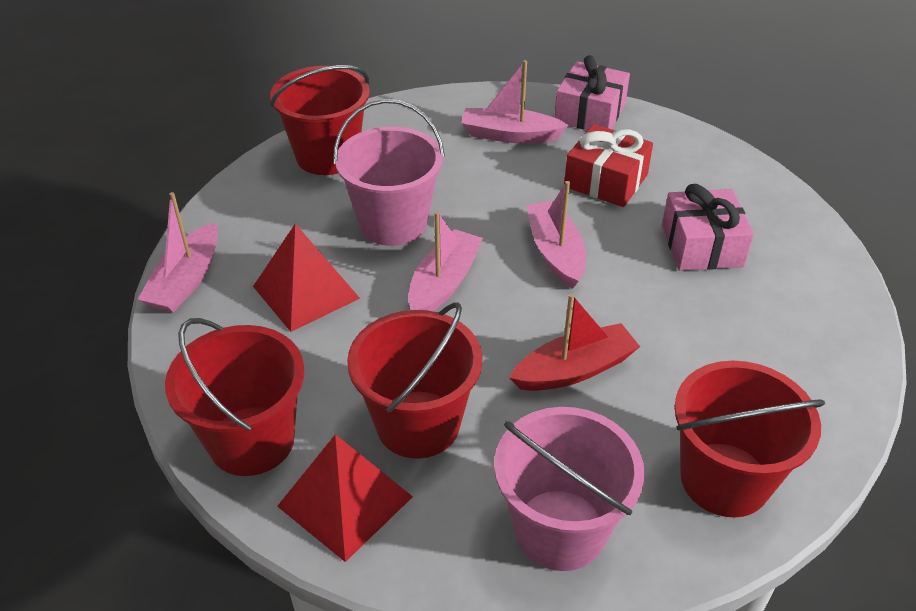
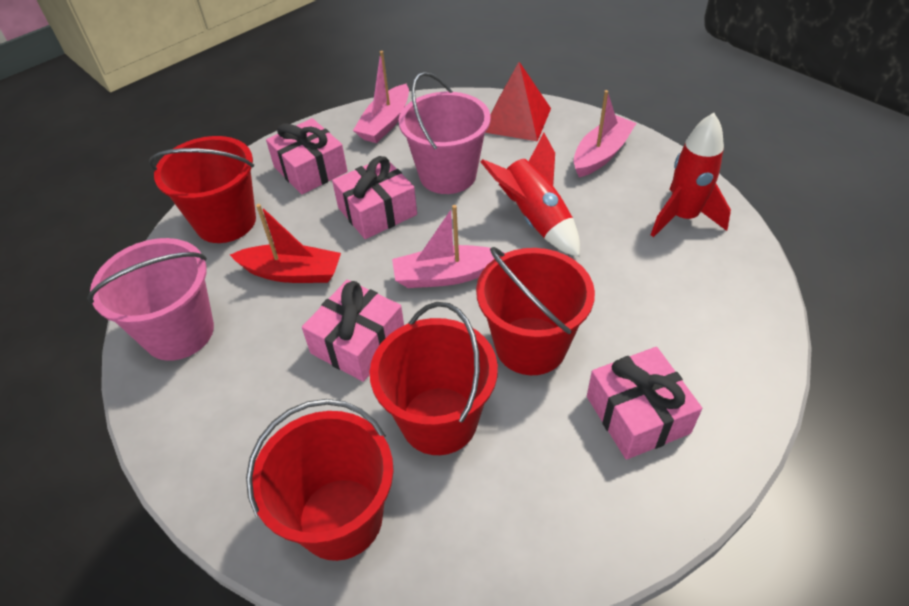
pink boat: 4 -> 3
pink gift: 2 -> 4
red gift: 1 -> 0
red pyramid: 2 -> 1
red rocket: 0 -> 2

